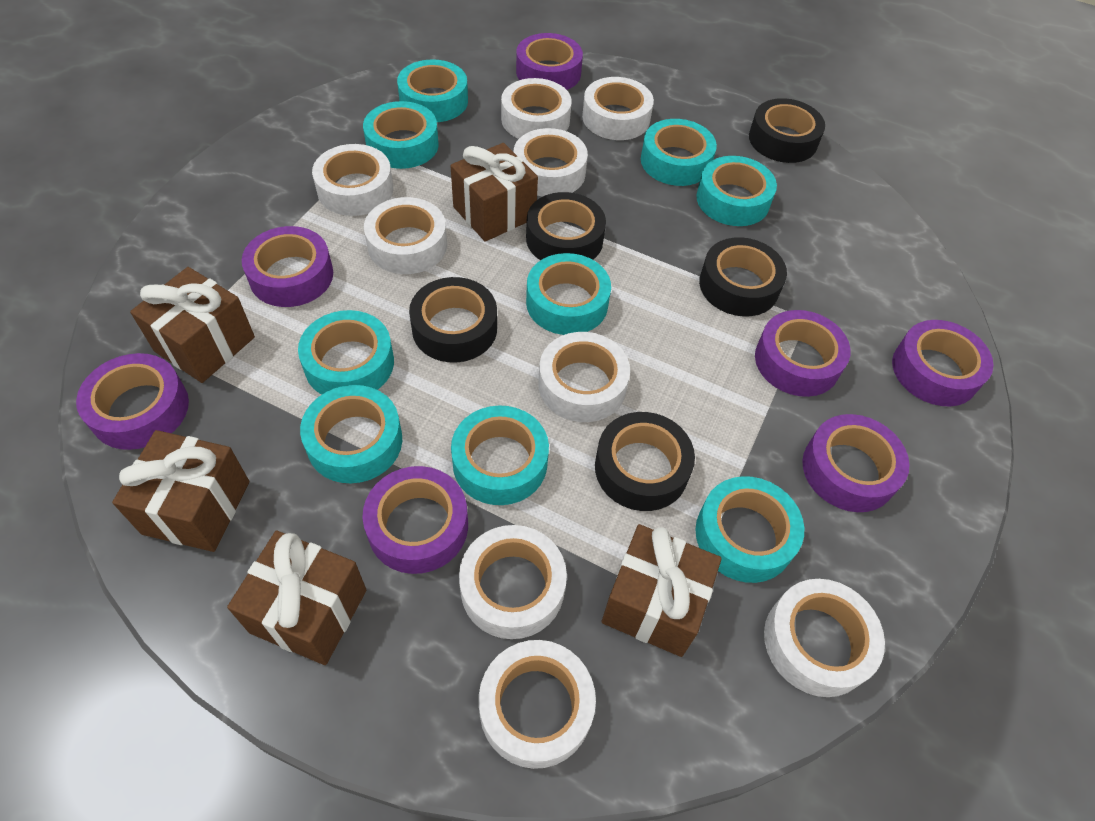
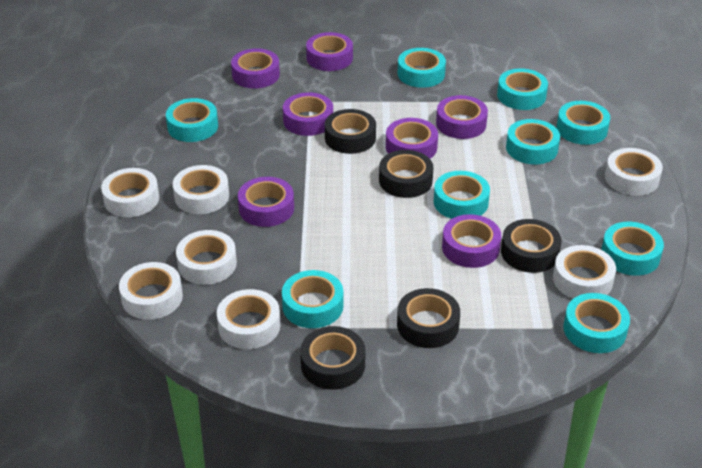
brown gift: 5 -> 0
white tape: 9 -> 7

